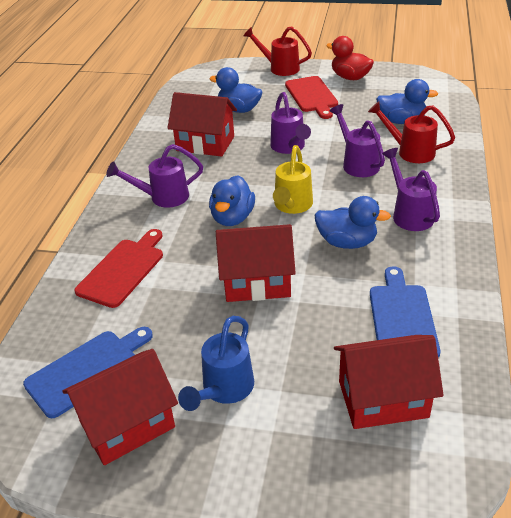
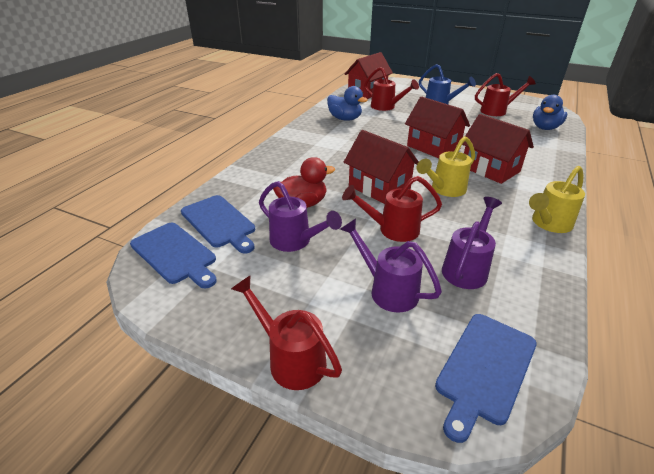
blue cutting board: 2 -> 3
blue duck: 4 -> 2
purple watering can: 4 -> 3
red cutting board: 2 -> 0
red watering can: 2 -> 4
yellow watering can: 1 -> 2

